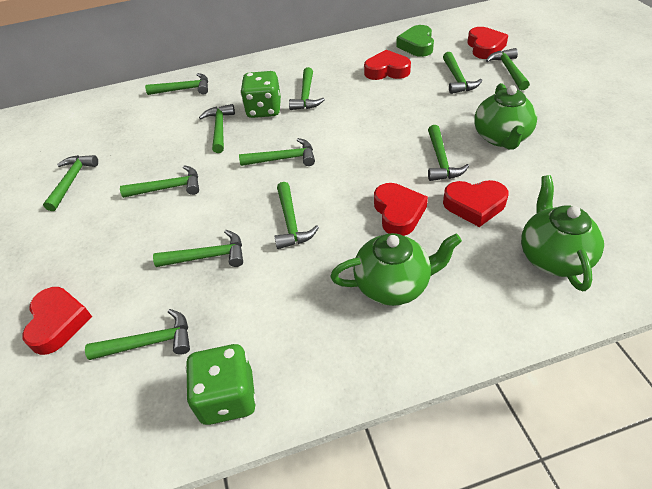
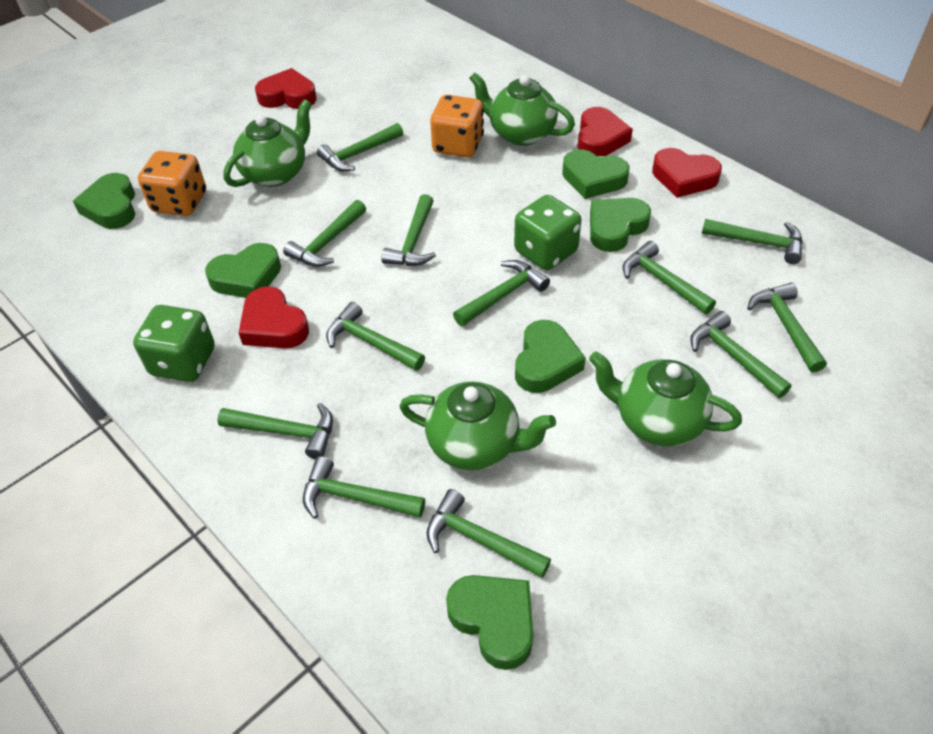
green heart: 1 -> 6
green teapot: 3 -> 4
orange dice: 0 -> 2
red heart: 5 -> 4

